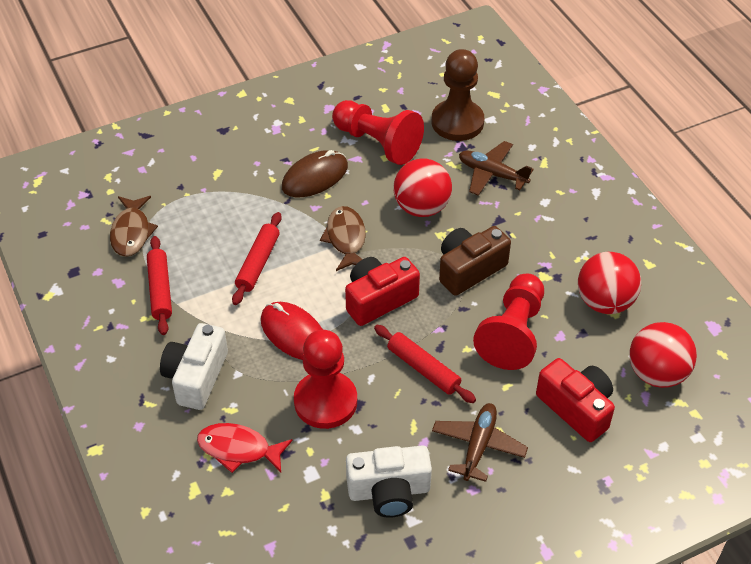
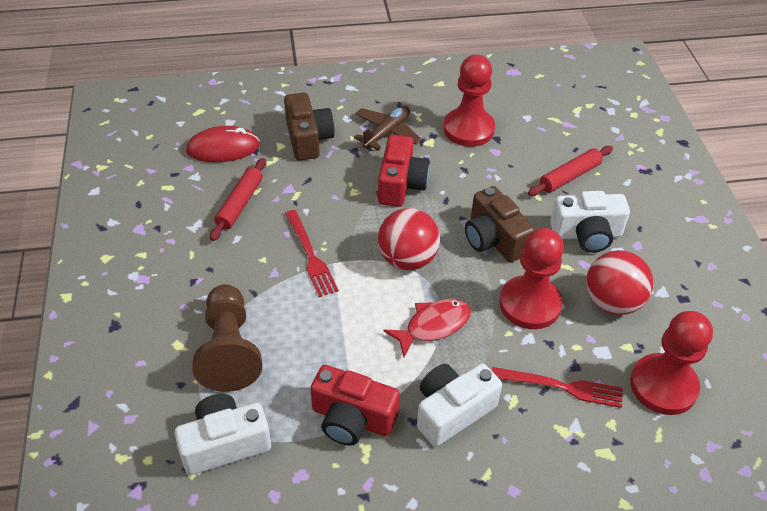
brown camera: 1 -> 2
brown fish: 2 -> 0
brown mouse: 1 -> 0
brown plane: 2 -> 1
red ball: 3 -> 2
red fork: 0 -> 2
red rolling pin: 3 -> 2
white camera: 2 -> 3

